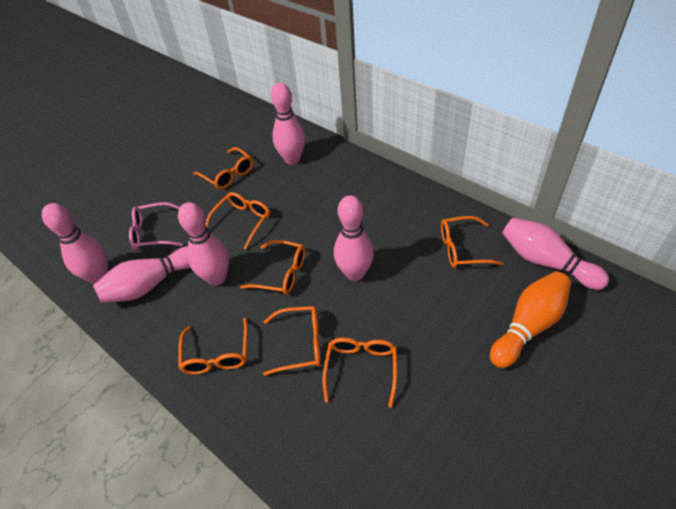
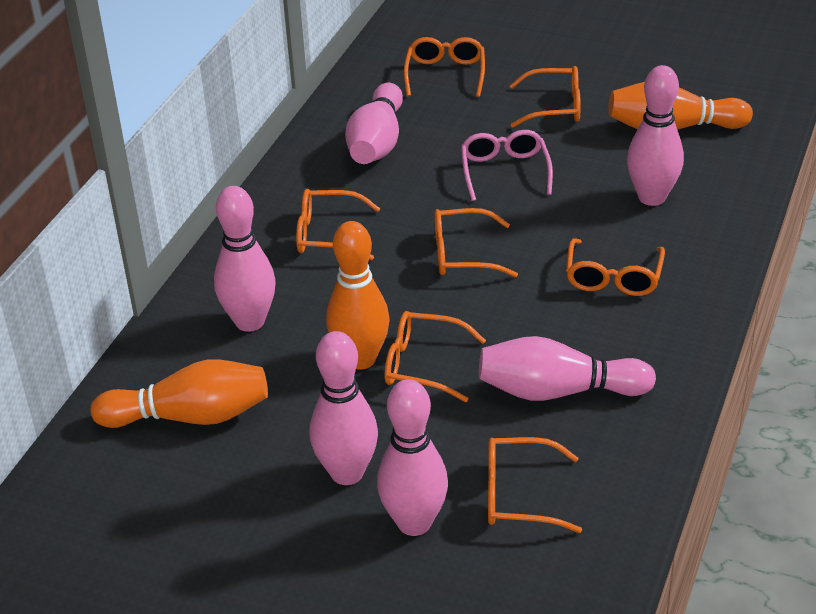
orange bowling pin: 1 -> 3

